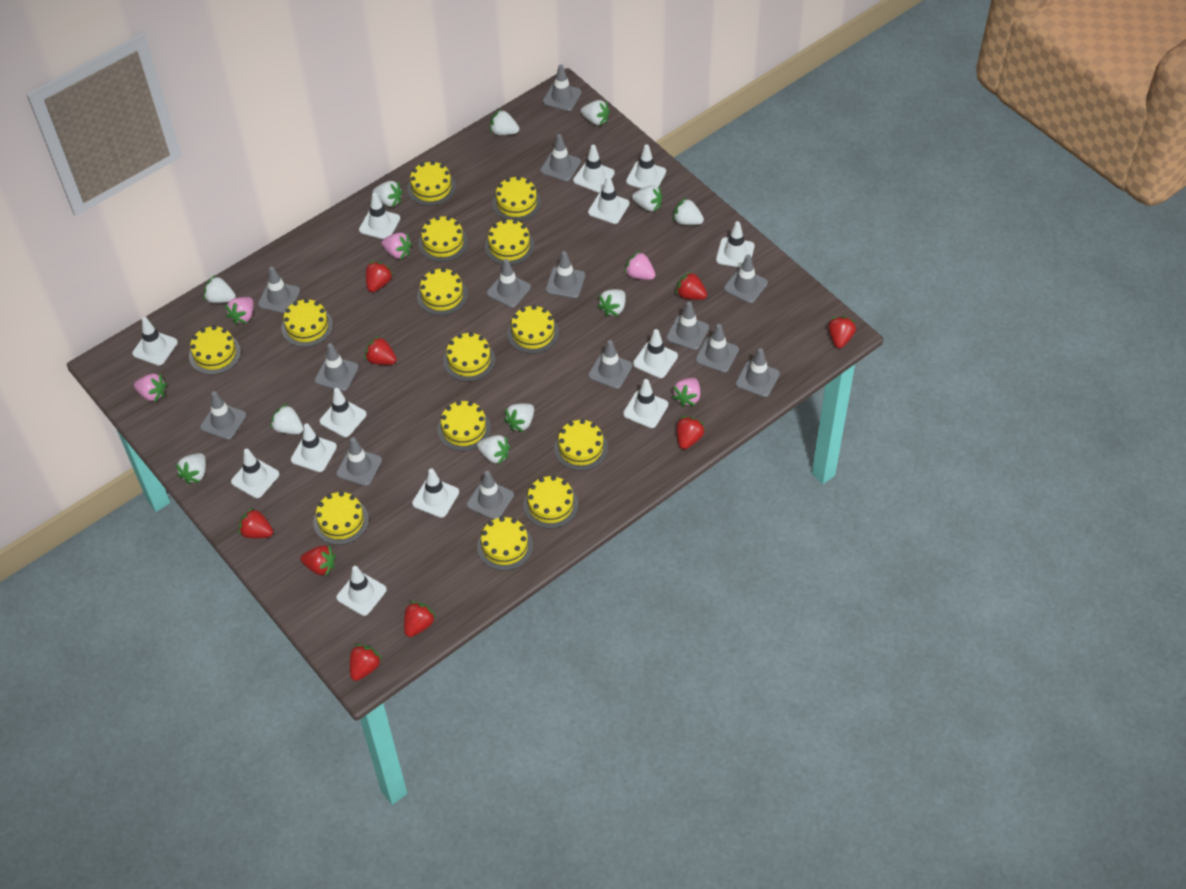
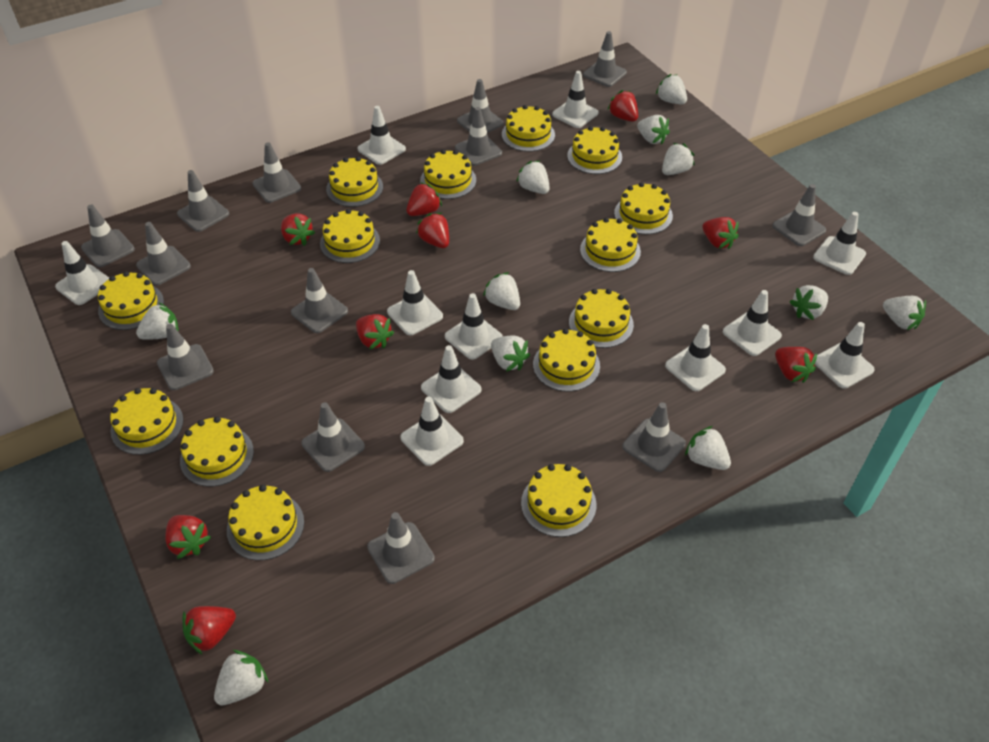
grey traffic cone: 14 -> 13
pink strawberry: 5 -> 0
white traffic cone: 13 -> 11

